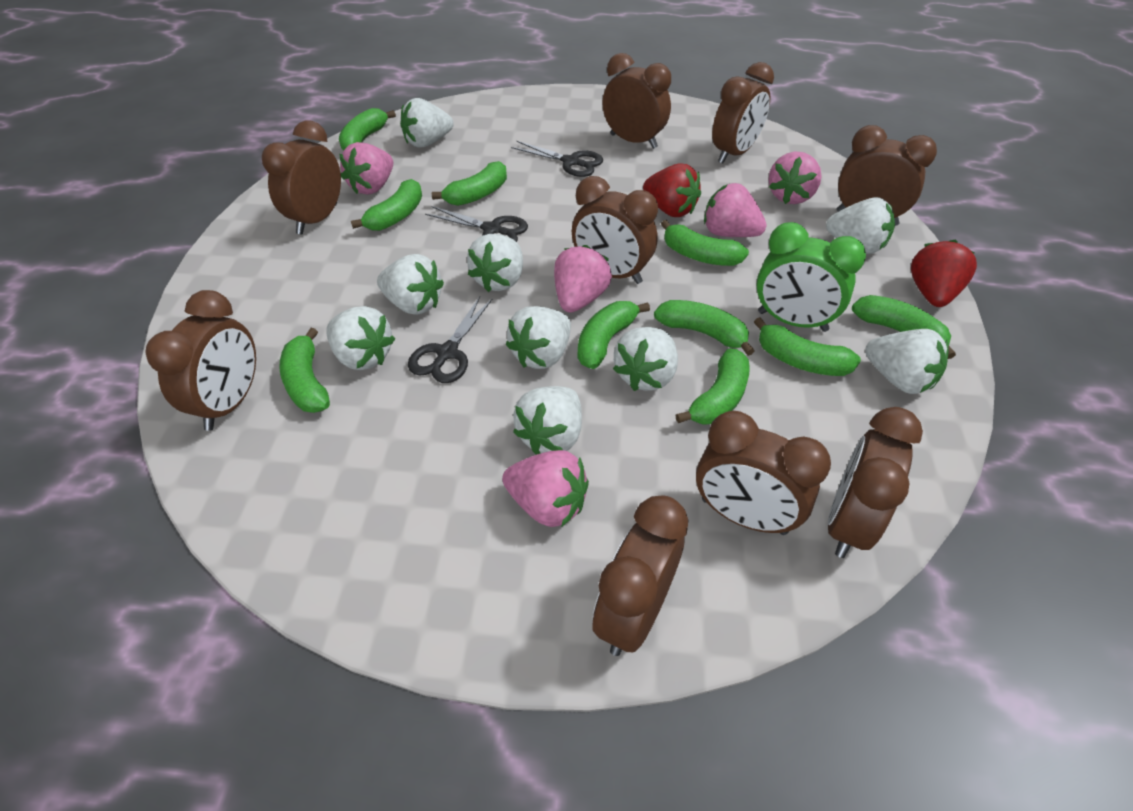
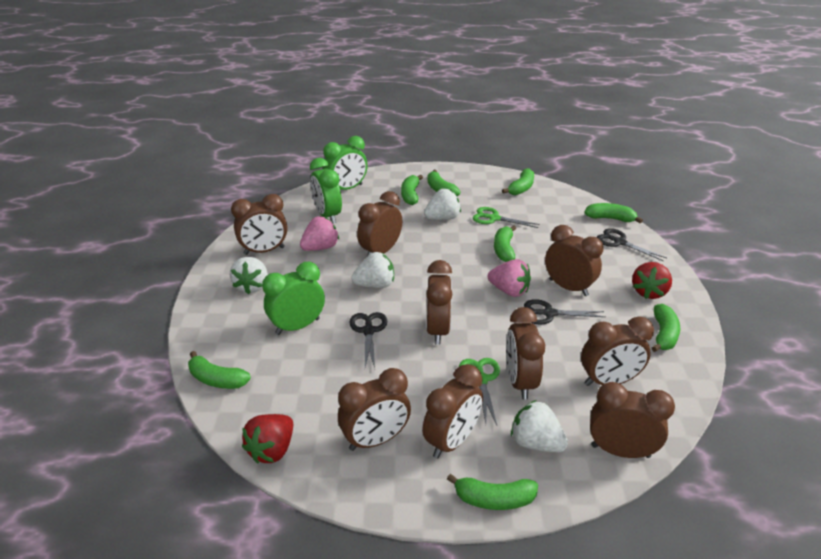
green banana: 10 -> 8
green clock: 1 -> 3
green scissors: 0 -> 2
pink strawberry: 5 -> 2
white strawberry: 9 -> 4

